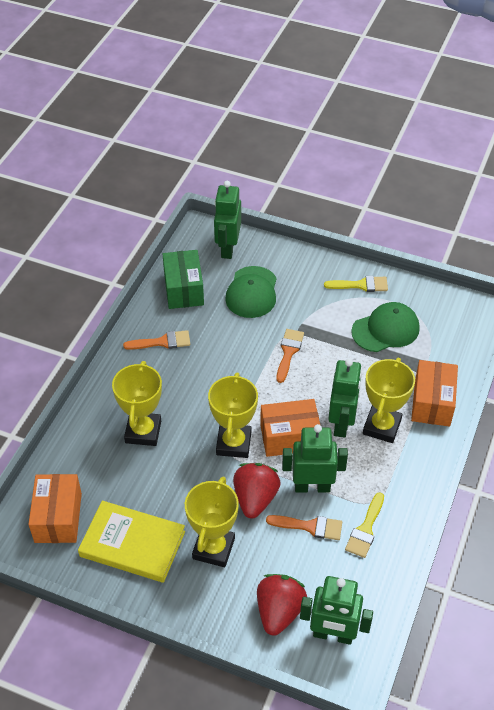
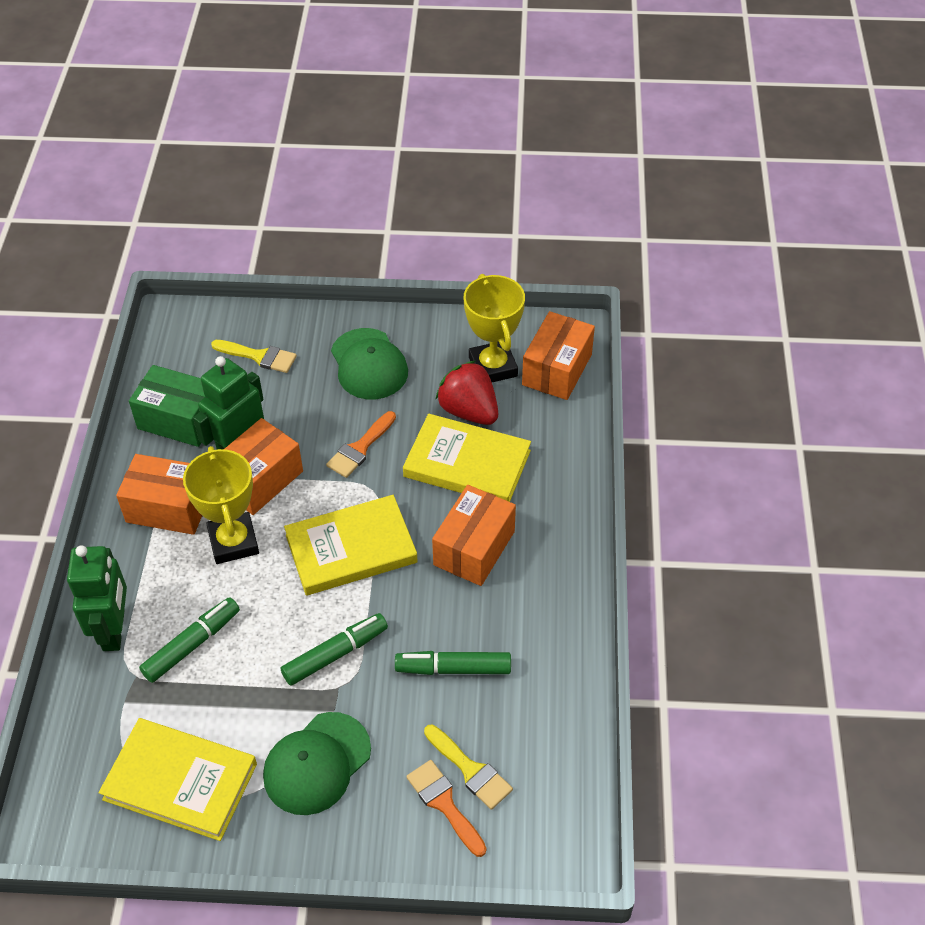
green marker: 0 -> 3
green robot: 4 -> 2
orange box: 3 -> 4
orange brush: 3 -> 2
red strawberry: 2 -> 1
yellow book: 1 -> 3
yellow trophy: 4 -> 2

